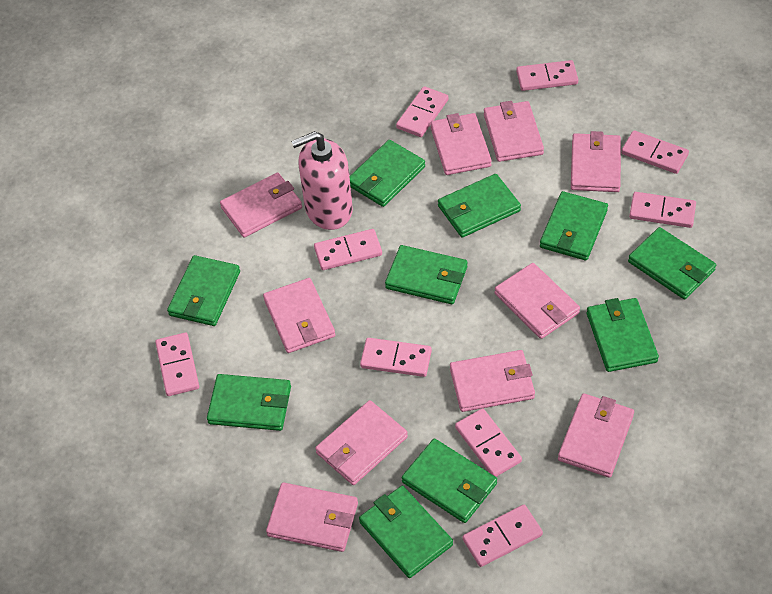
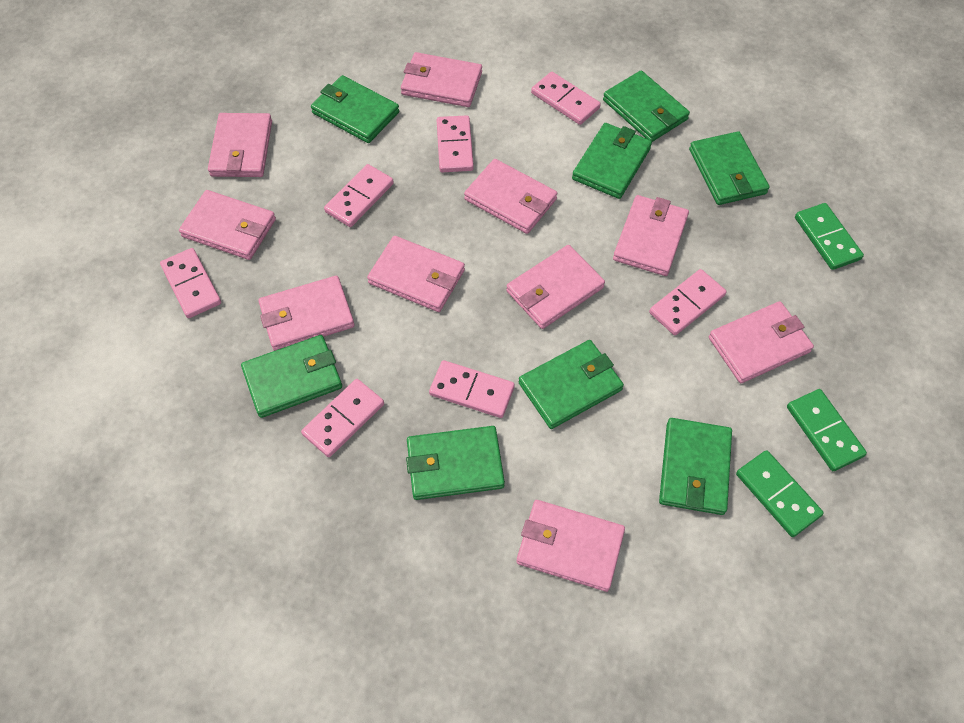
green domino: 0 -> 3
green wallet: 10 -> 8
pink domino: 9 -> 7
pink soap dispenser: 1 -> 0

